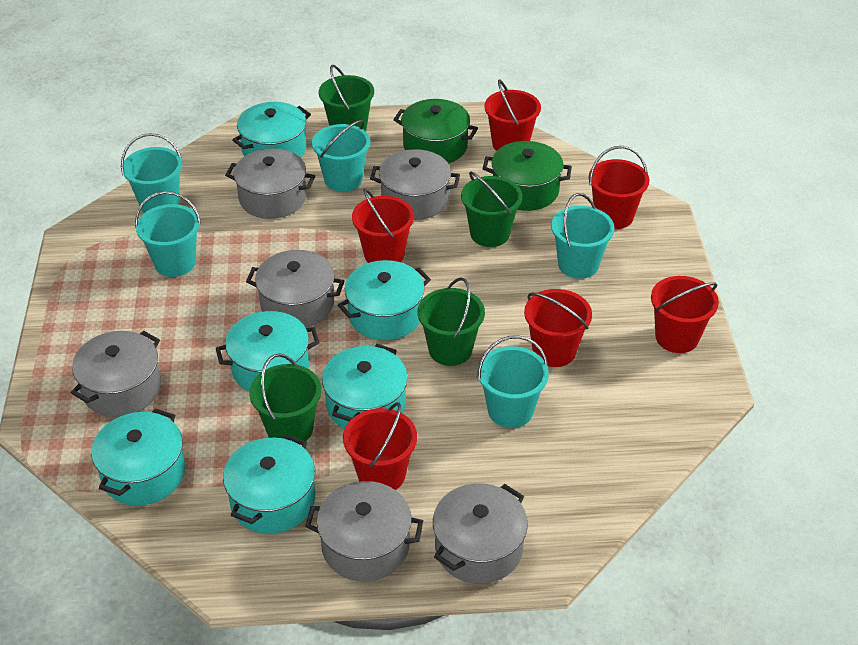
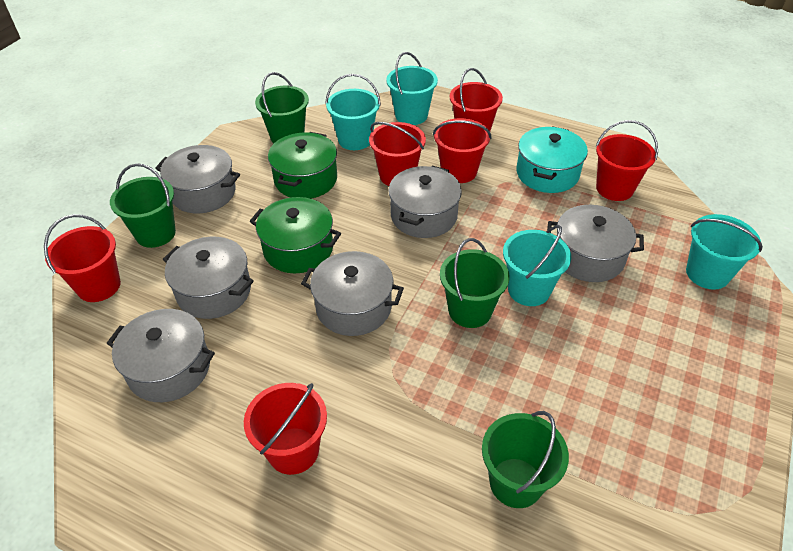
turquoise bucket: 5 -> 4
turquoise pot: 6 -> 1

